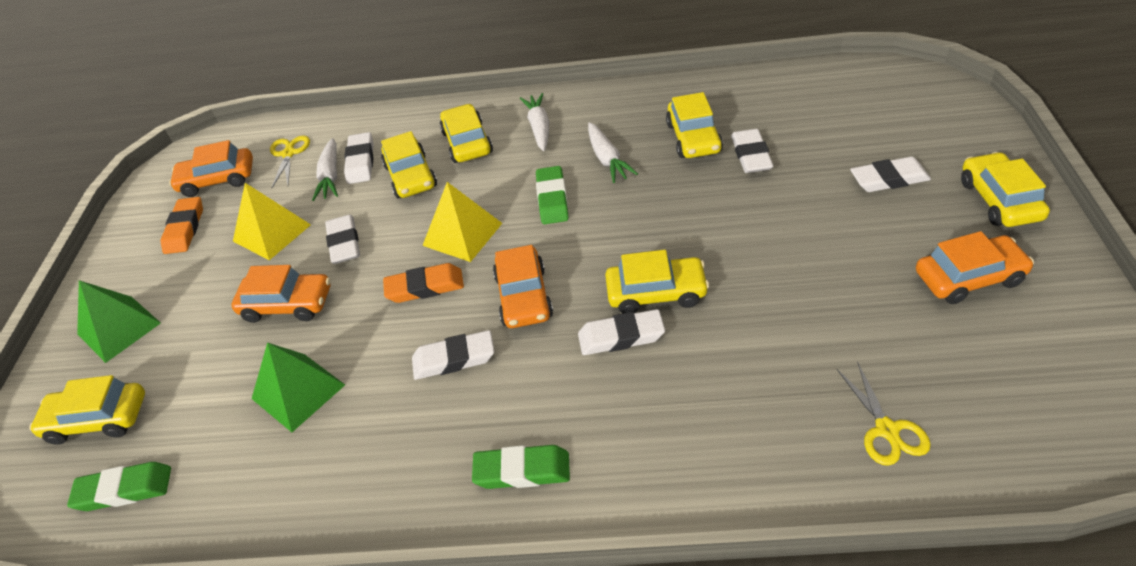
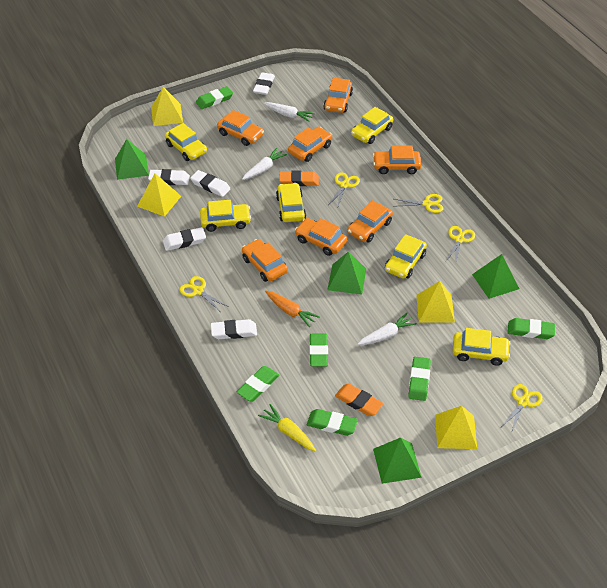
green eraser: 3 -> 6
green pyramid: 2 -> 4
orange car: 4 -> 7
orange carrot: 0 -> 1
white eraser: 6 -> 5
yellow carrot: 0 -> 1
yellow pyramid: 2 -> 4
yellow scissors: 2 -> 5

